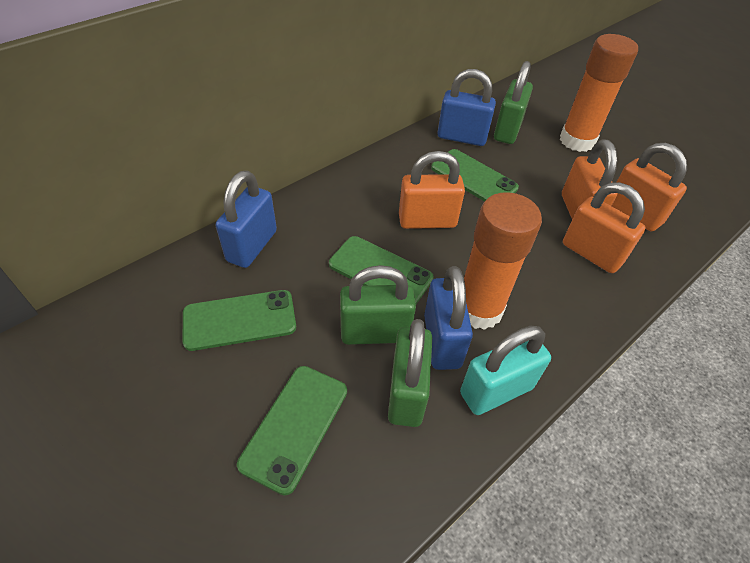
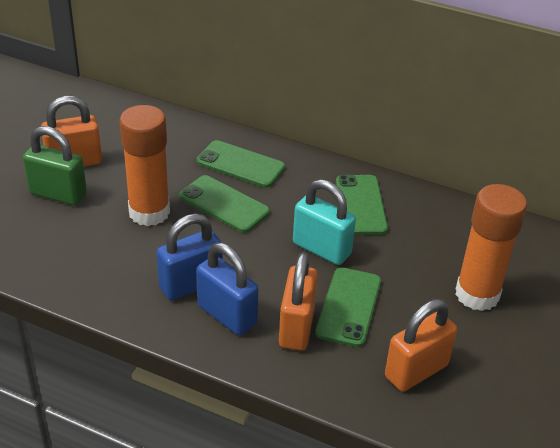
blue padlock: 3 -> 2
green padlock: 3 -> 1
orange padlock: 4 -> 3

